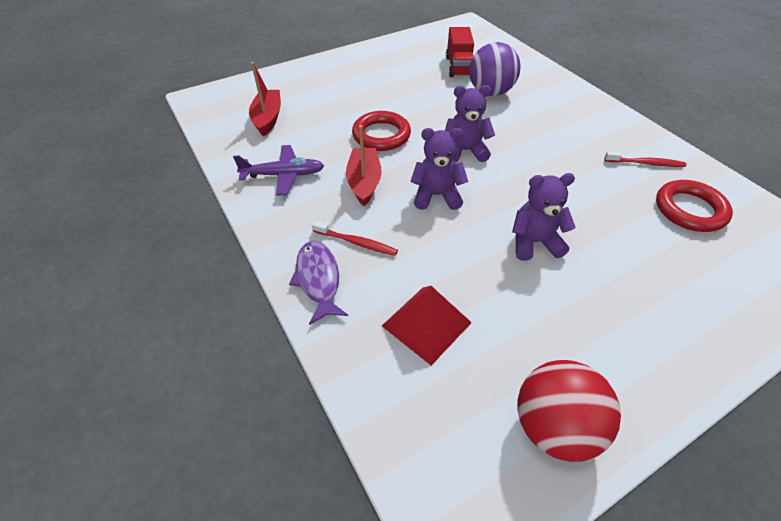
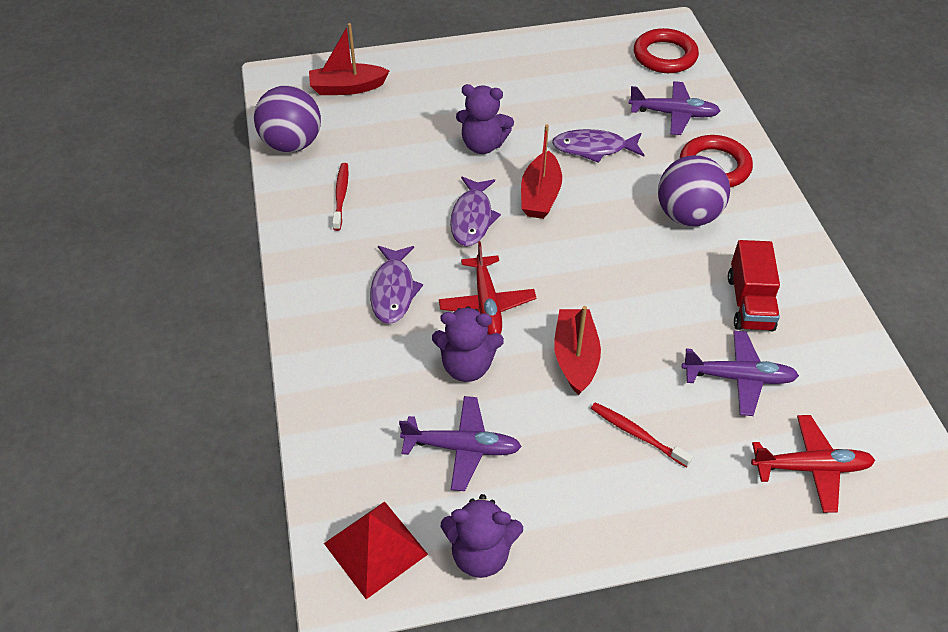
purple ball: 1 -> 2
purple fish: 1 -> 3
purple plane: 1 -> 3
red ball: 1 -> 0
red boat: 2 -> 3
red plane: 0 -> 2

